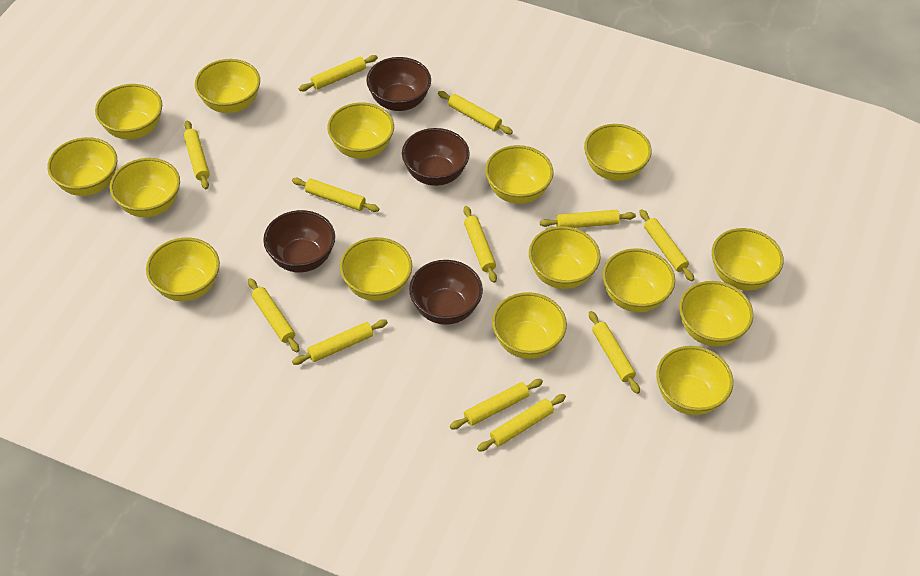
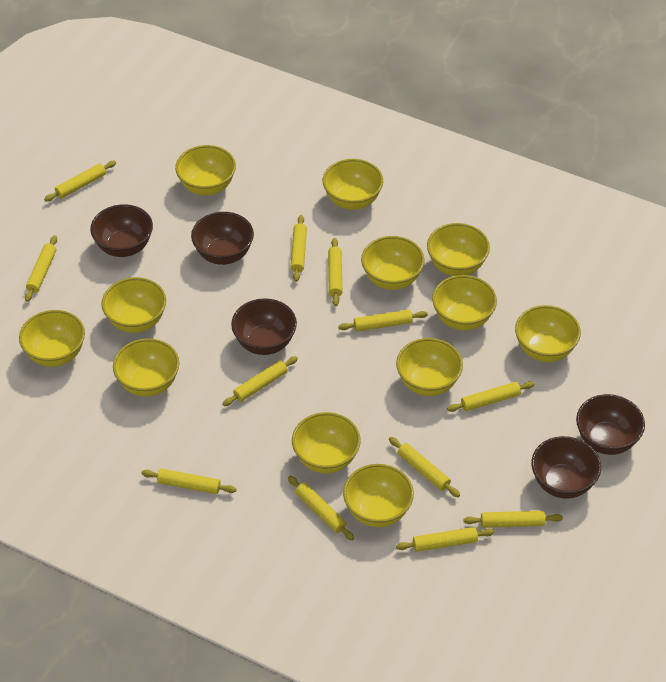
brown bowl: 4 -> 5
yellow bowl: 15 -> 12

